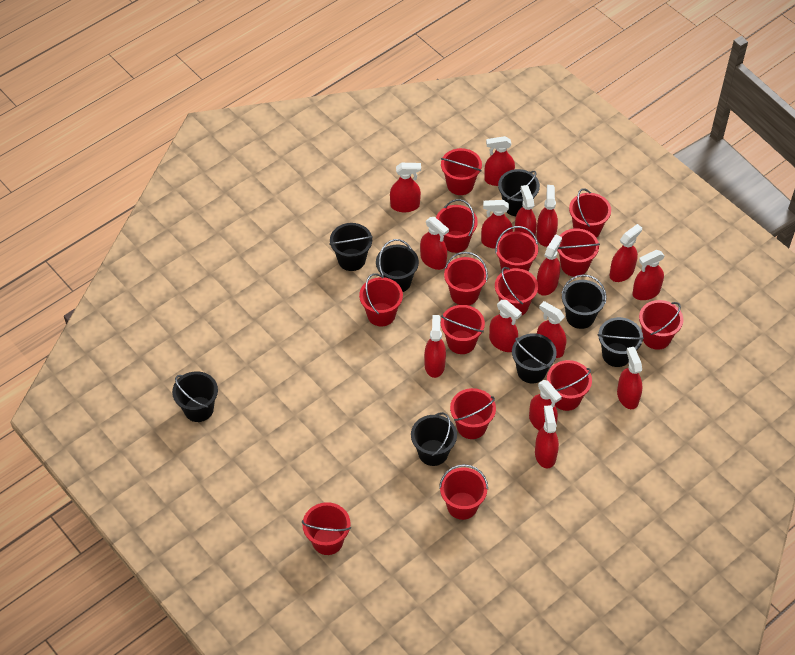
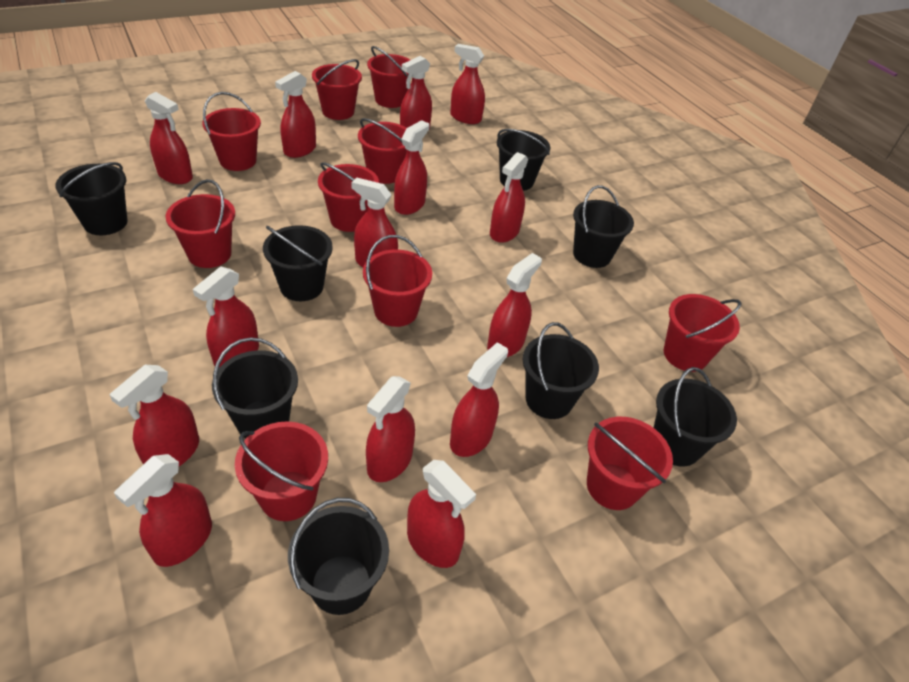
red bucket: 14 -> 10
red spray bottle: 15 -> 14

